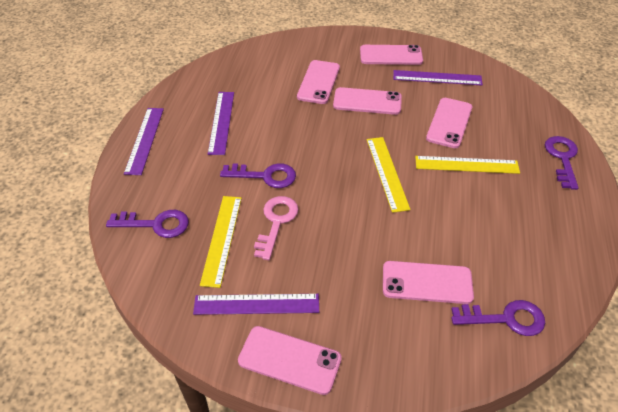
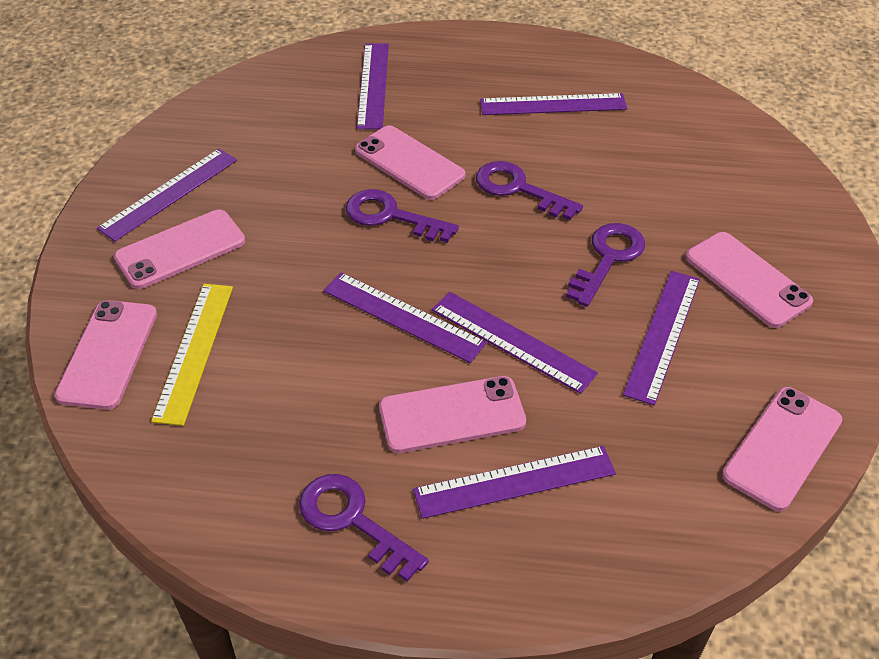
pink key: 1 -> 0
purple ruler: 4 -> 7
yellow ruler: 3 -> 1

